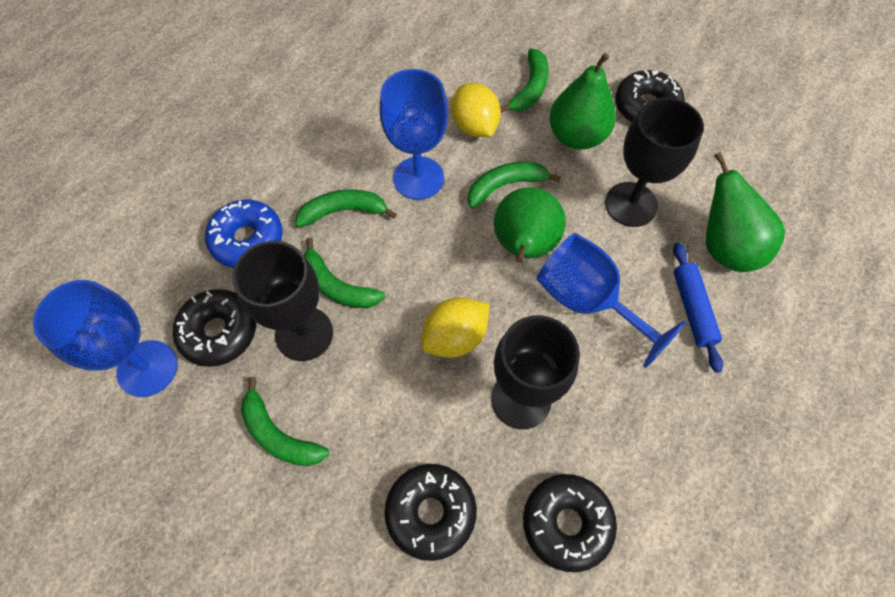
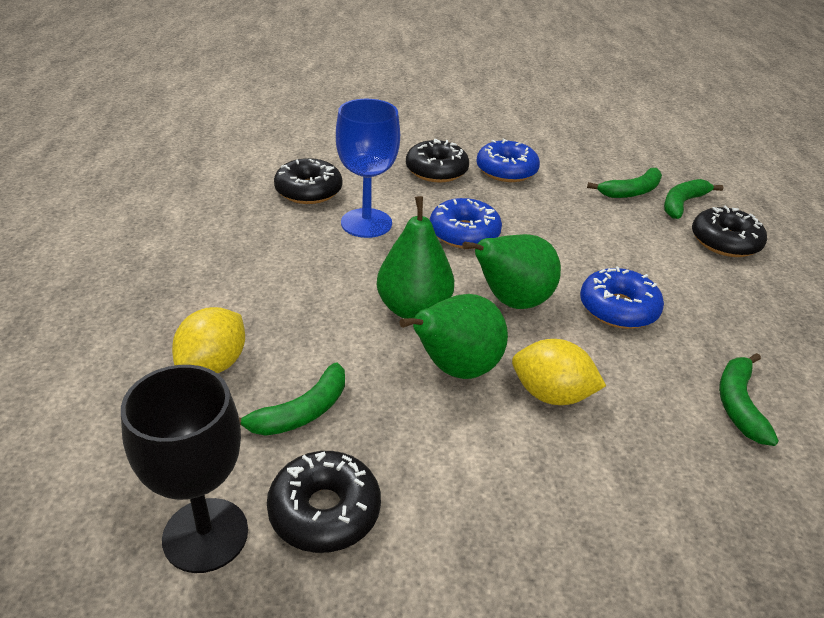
black goblet: 3 -> 1
blue donut: 1 -> 3
blue goblet: 3 -> 1
blue rolling pin: 1 -> 0
green banana: 5 -> 4

